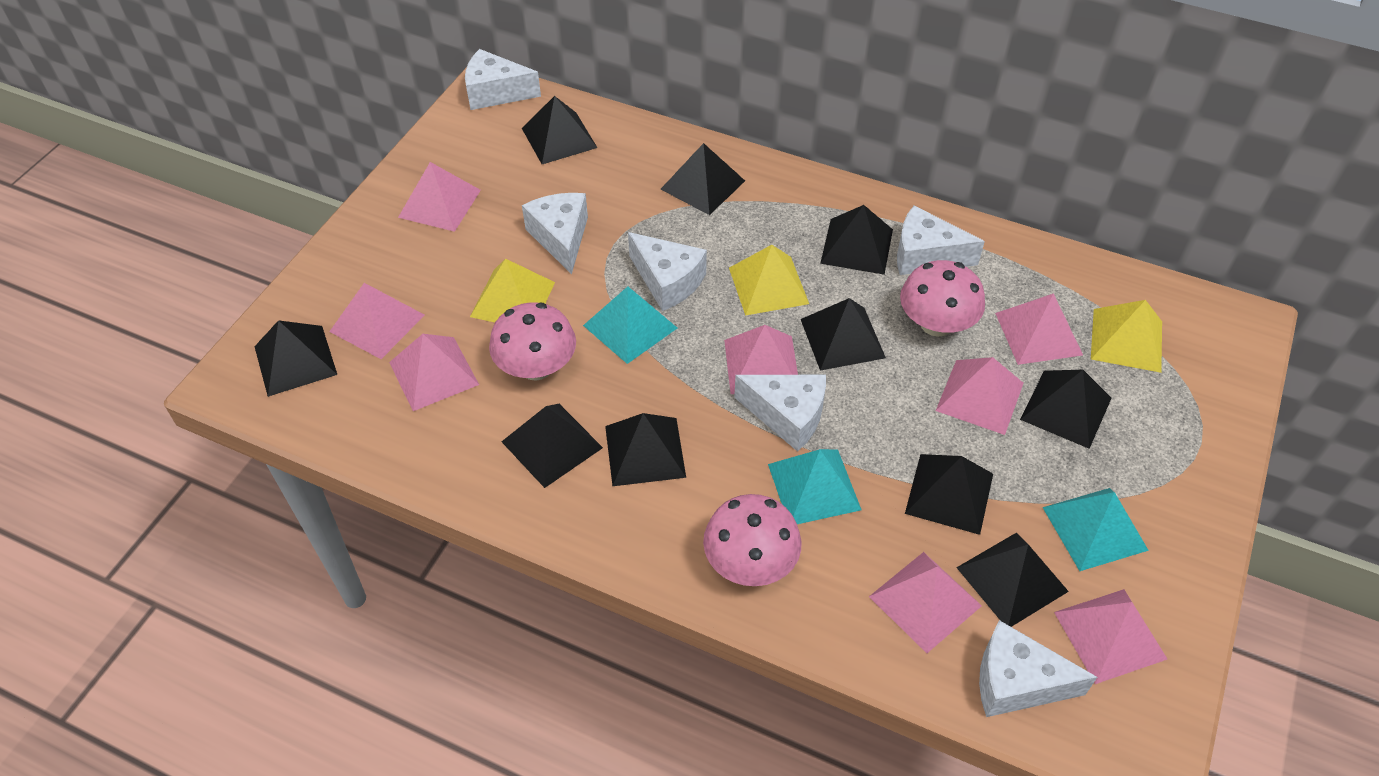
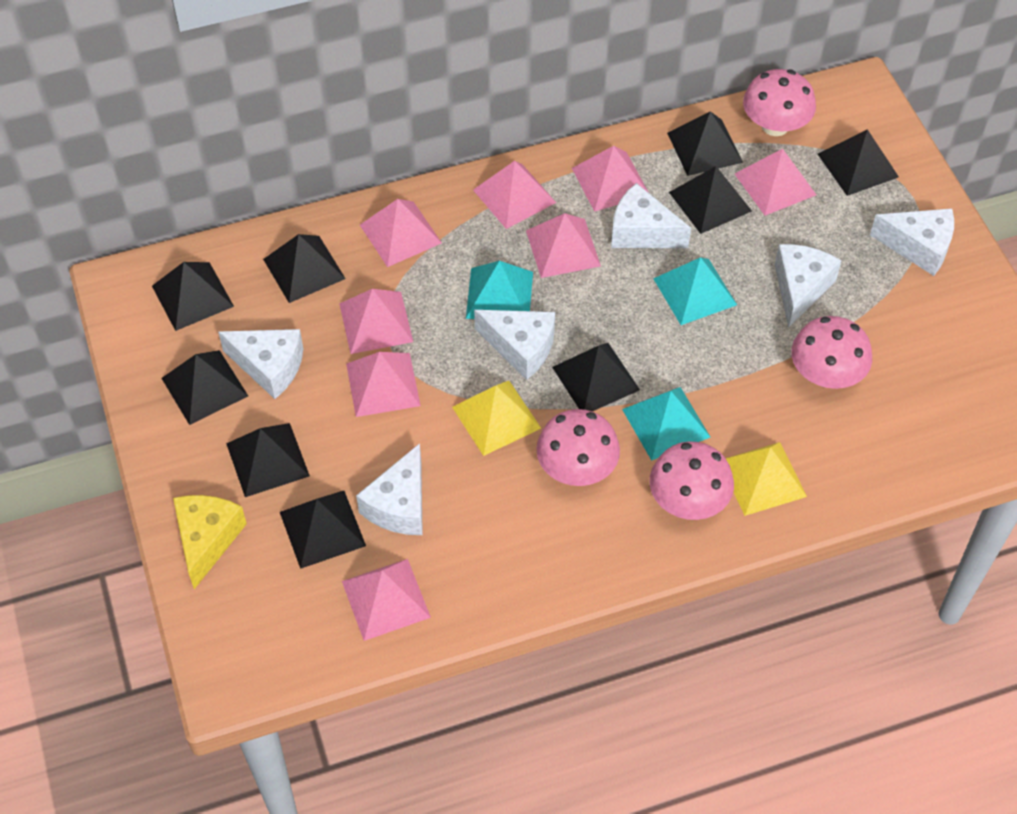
black pyramid: 10 -> 9
pink mushroom: 3 -> 4
yellow cheese: 0 -> 1
yellow pyramid: 3 -> 2

